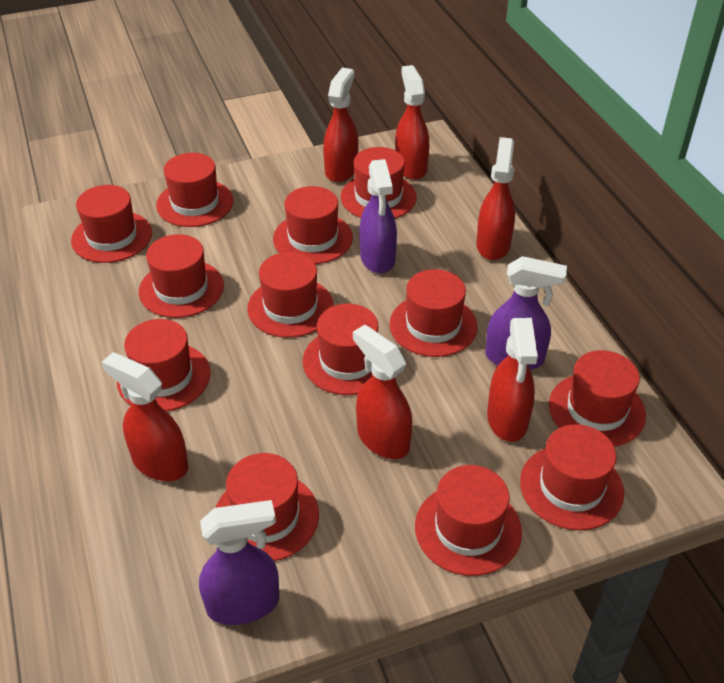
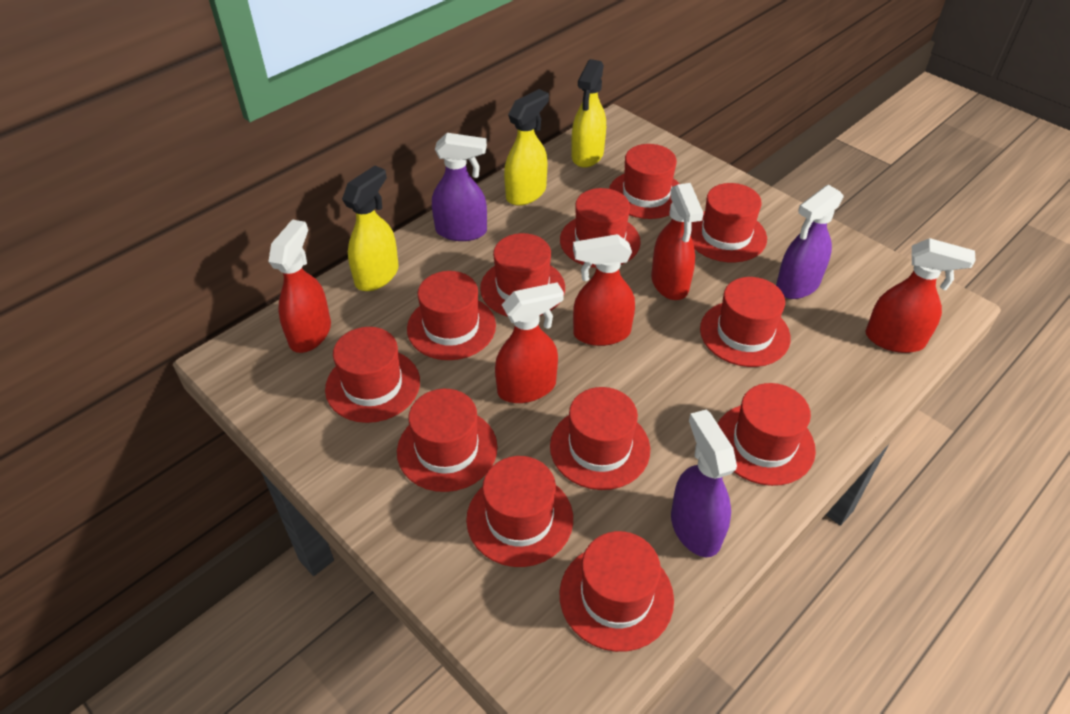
red hat: 13 -> 12
red spray bottle: 6 -> 5
yellow spray bottle: 0 -> 3

